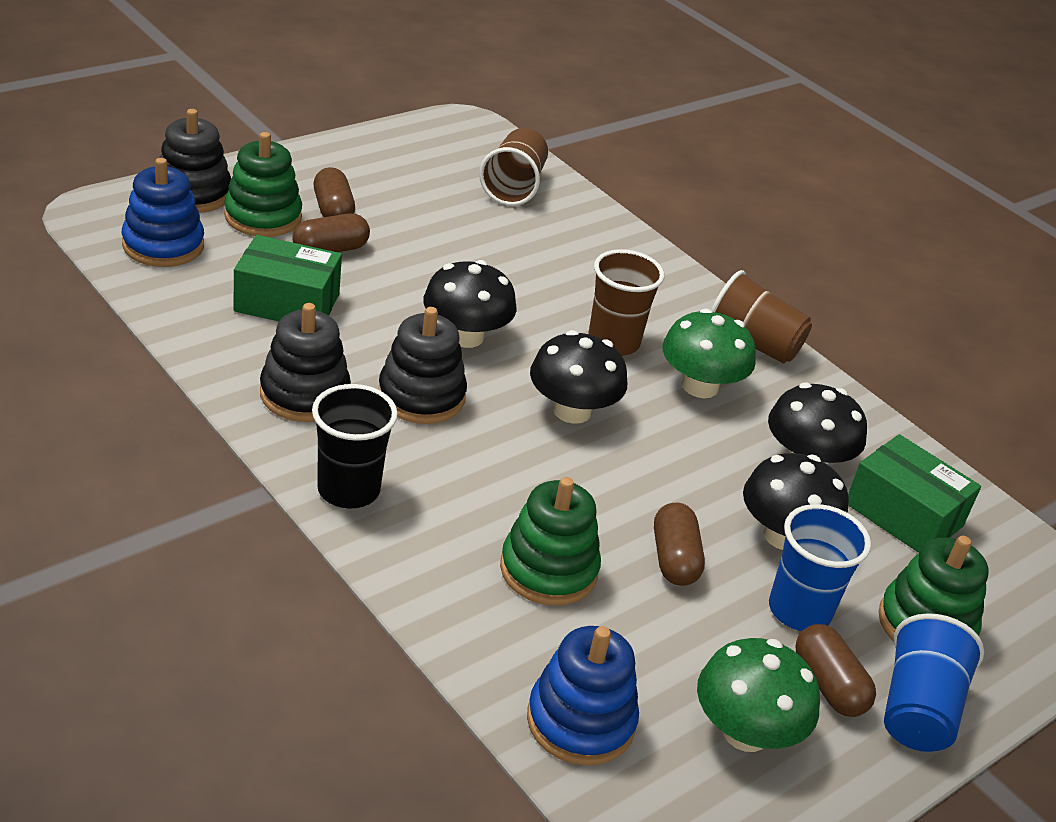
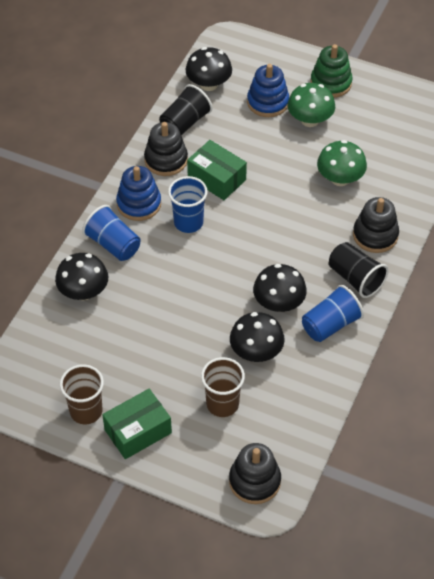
black cup: 1 -> 2
blue cup: 2 -> 3
brown capsule: 4 -> 0
brown cup: 3 -> 2
green stacking toy: 3 -> 1

